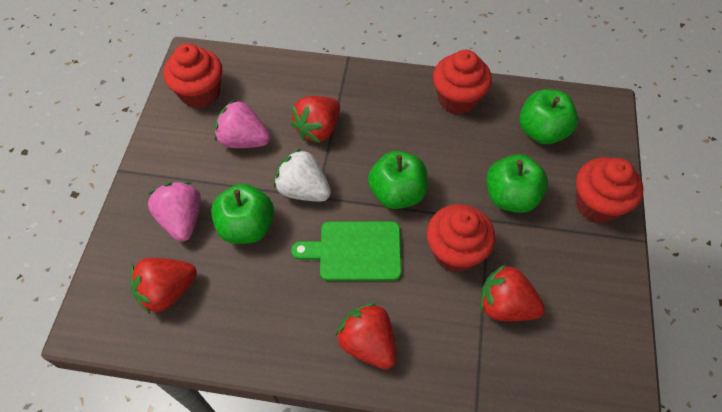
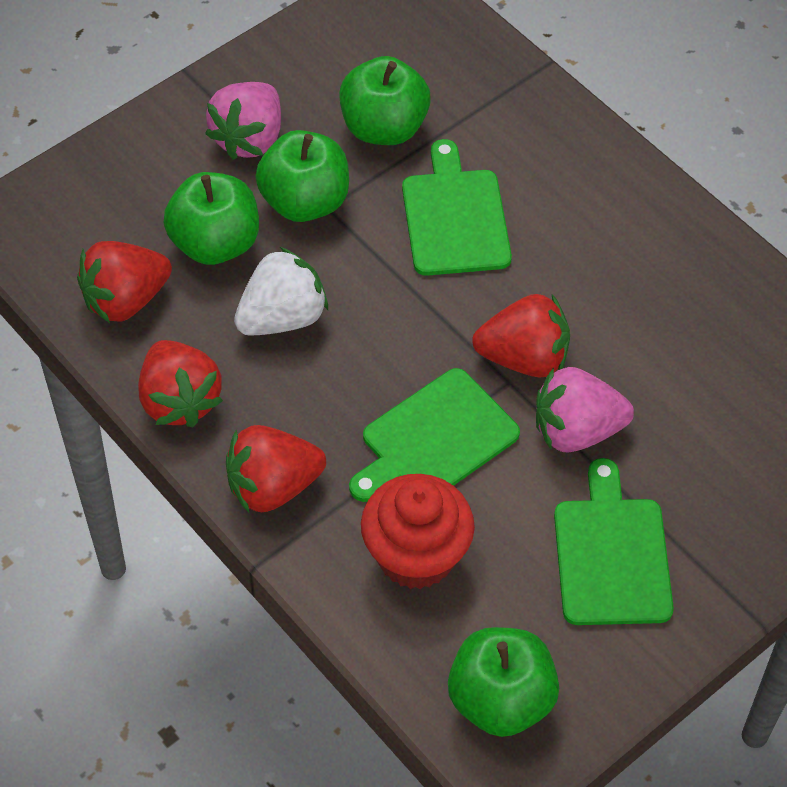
green cutting board: 1 -> 3
red cupcake: 4 -> 1

